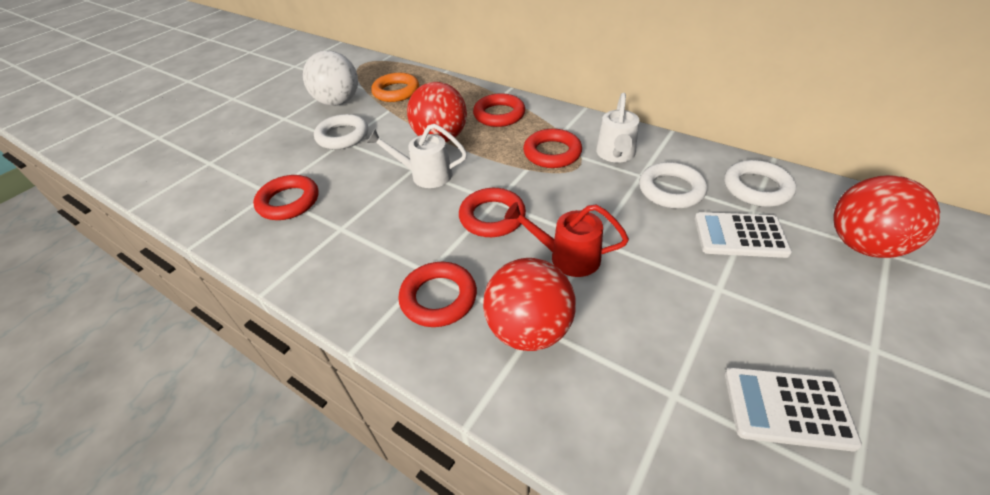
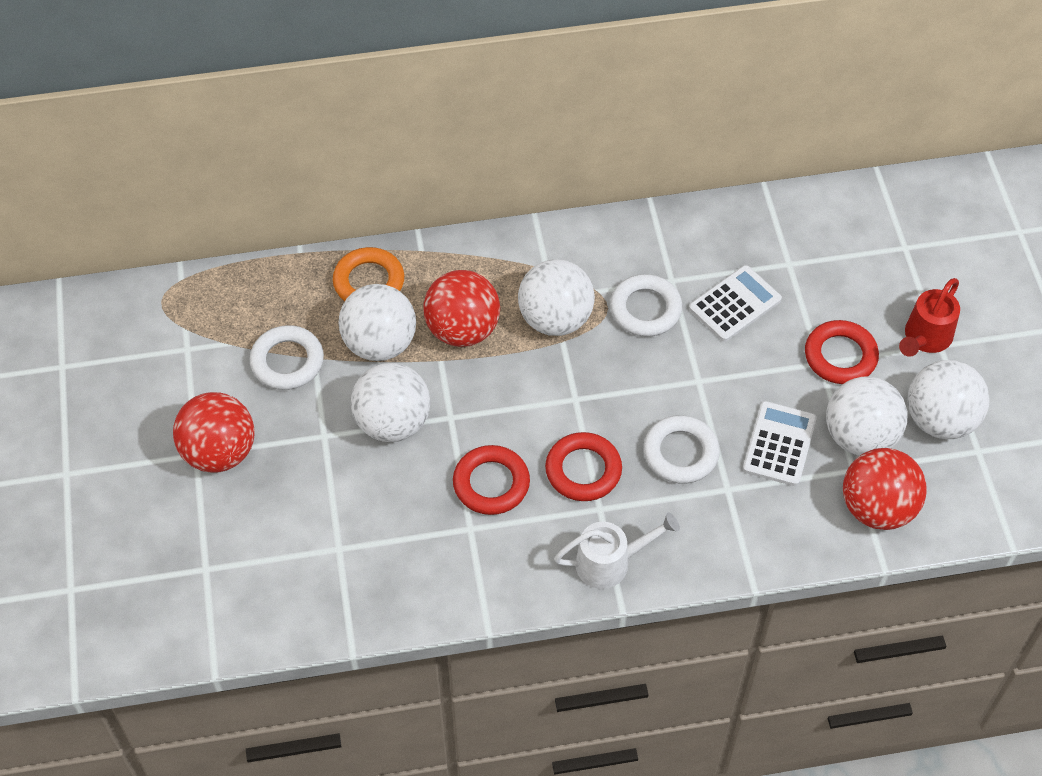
red ring: 5 -> 3
white ball: 1 -> 5
white watering can: 2 -> 1

